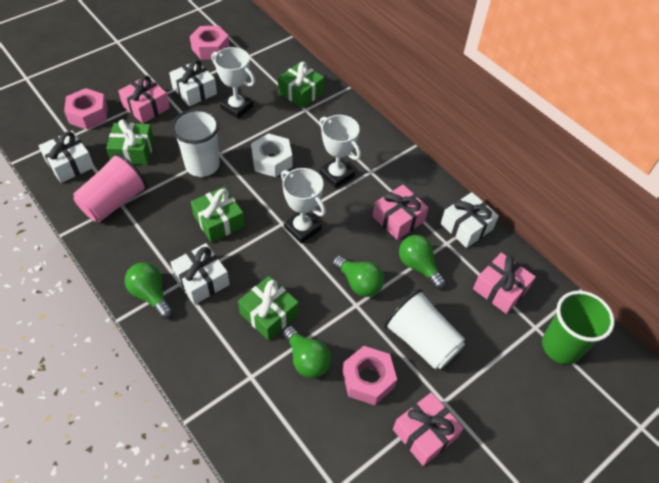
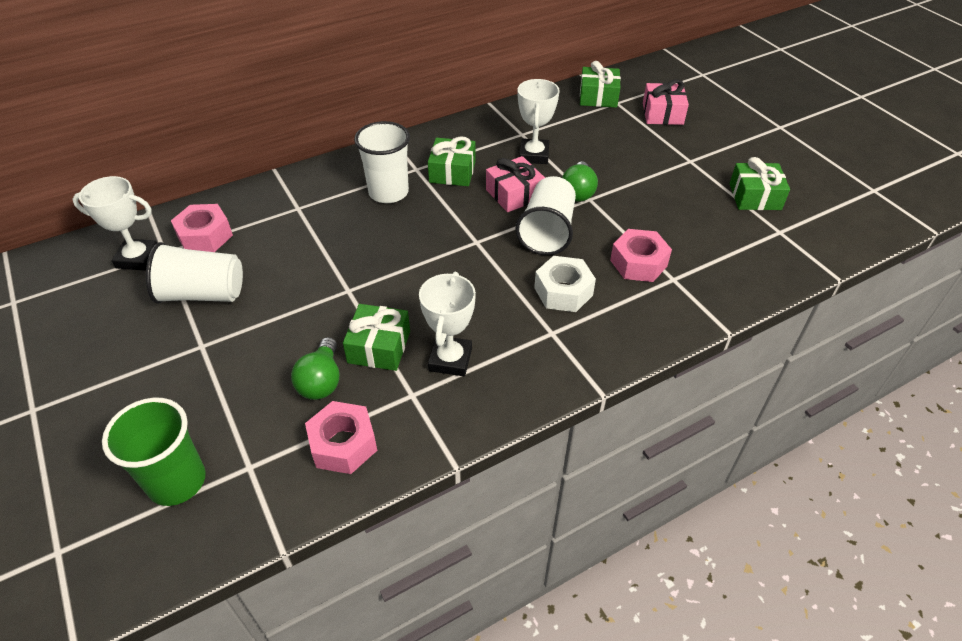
green light bulb: 4 -> 2
pink cup: 1 -> 0
pink gift: 4 -> 2
white cup: 2 -> 3
white gift: 4 -> 0

